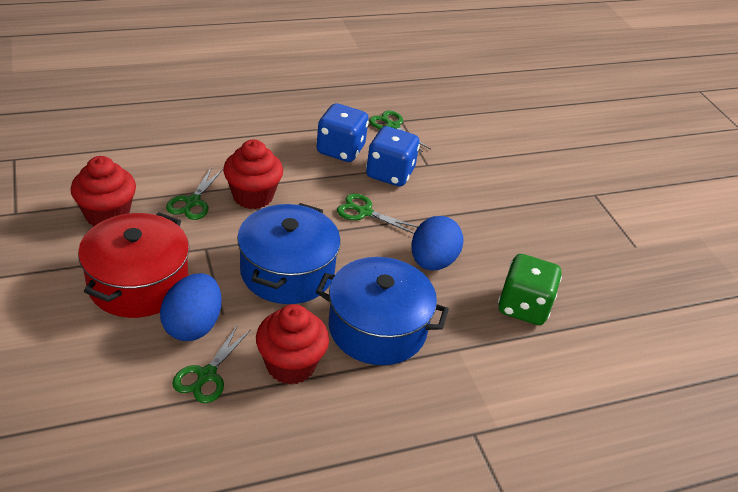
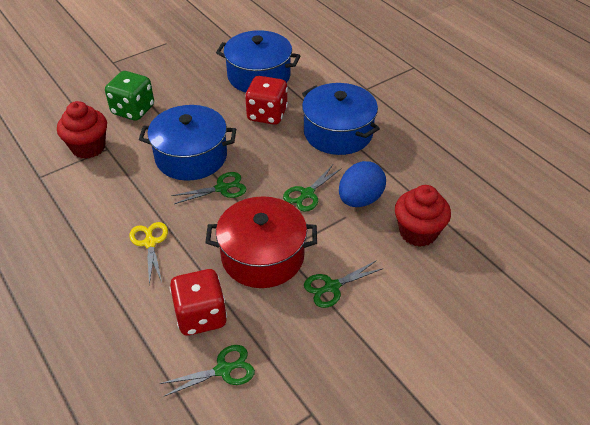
blue dice: 2 -> 0
blue egg: 2 -> 1
blue pot: 2 -> 3
red cupcake: 3 -> 2
red dice: 0 -> 2
yellow scissors: 0 -> 1

